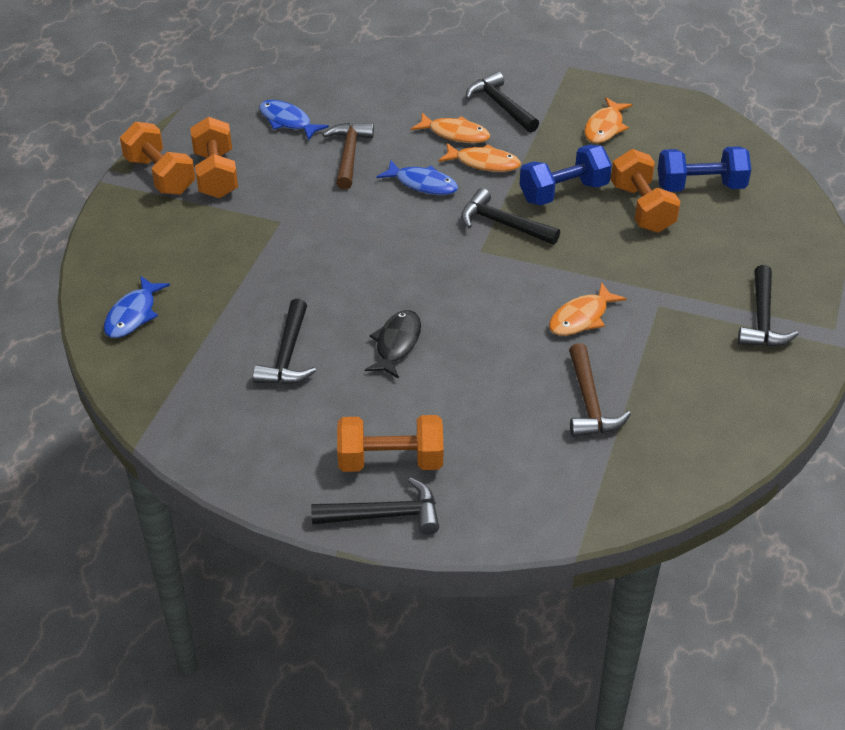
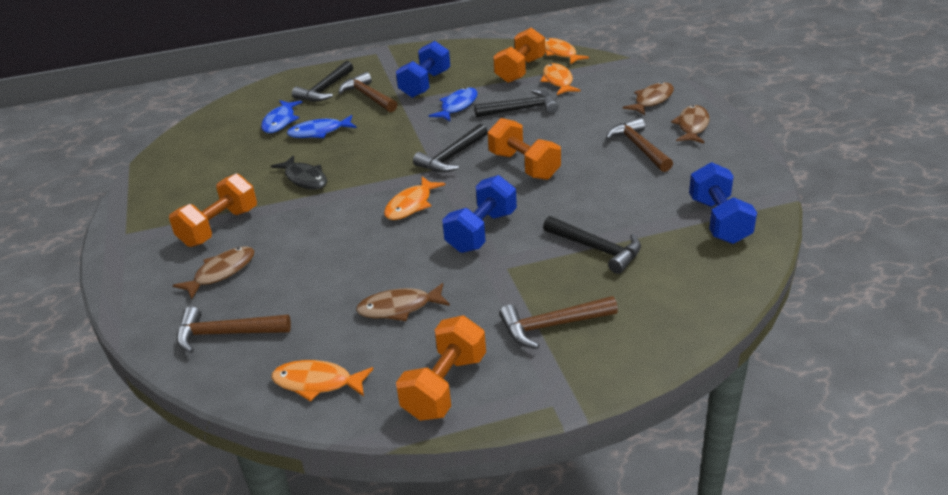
black hammer: 5 -> 4
blue dumbbell: 2 -> 3
brown fish: 0 -> 4
brown hammer: 2 -> 4

